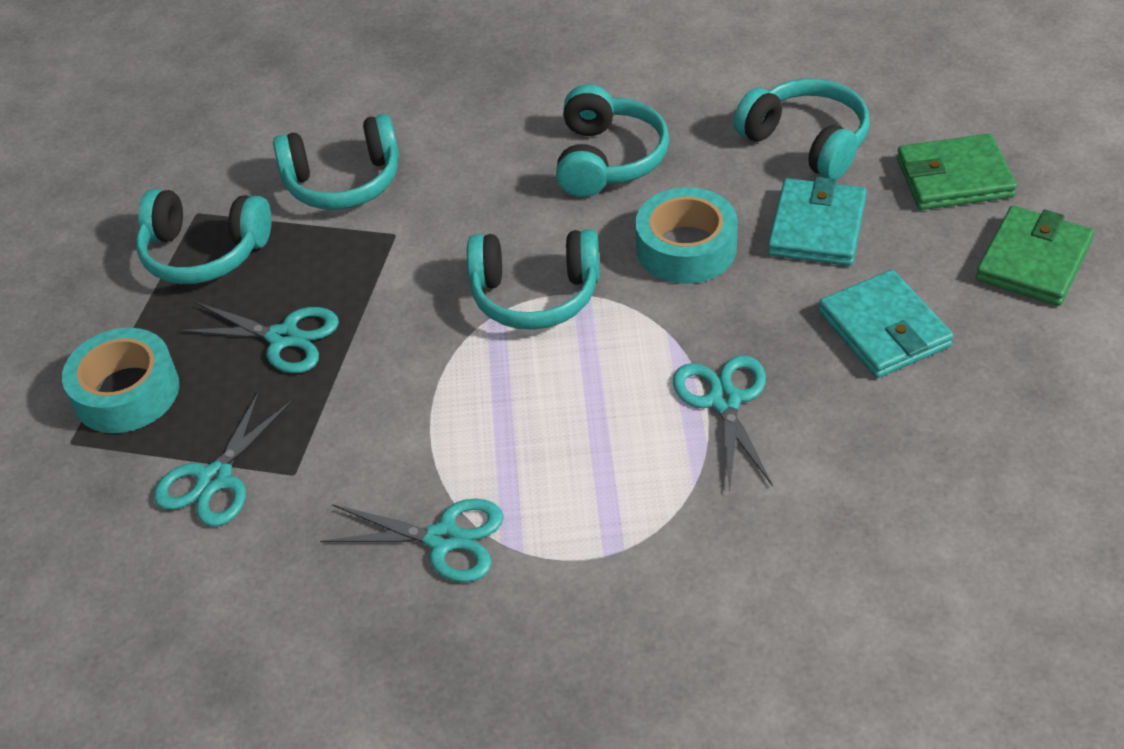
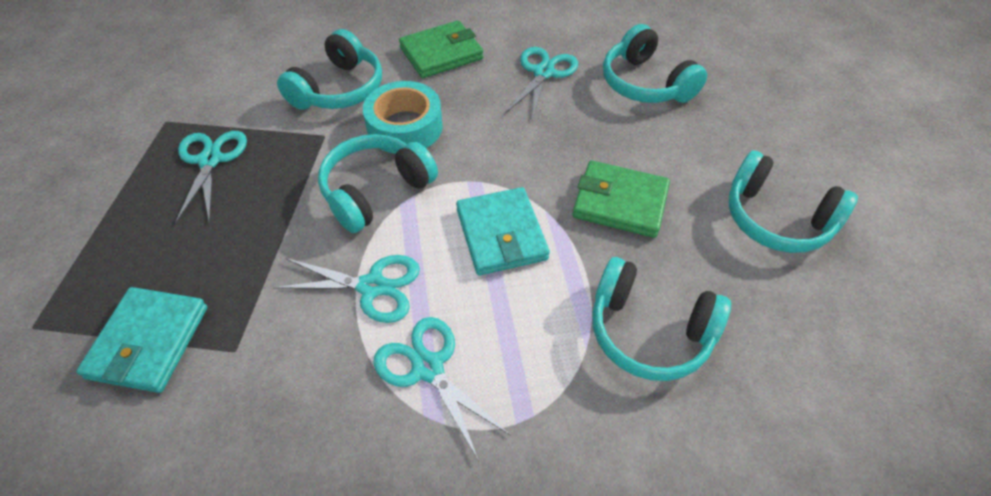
turquoise tape: 2 -> 1

